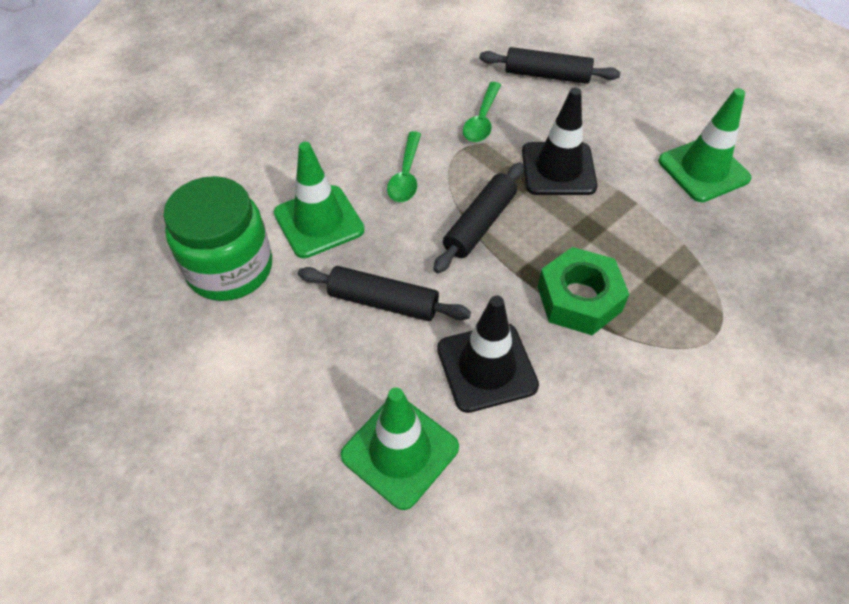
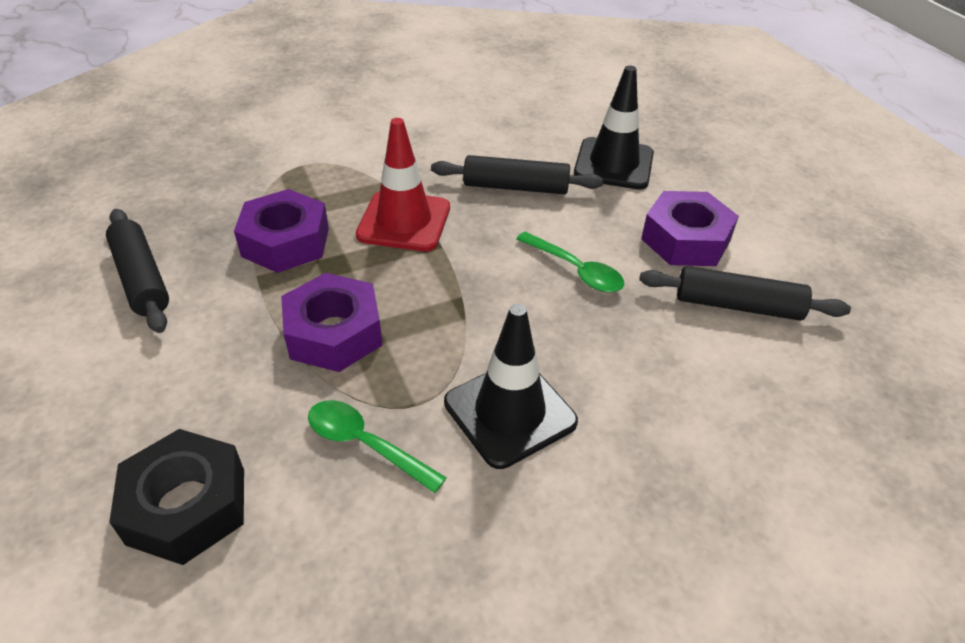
black nut: 0 -> 1
green jar: 1 -> 0
green nut: 1 -> 0
green traffic cone: 3 -> 0
purple nut: 0 -> 3
red traffic cone: 0 -> 1

